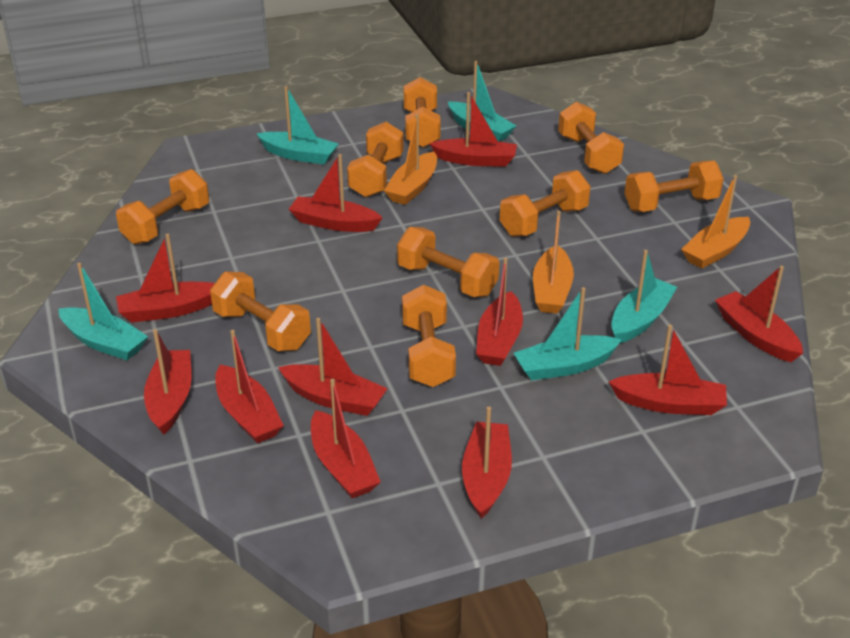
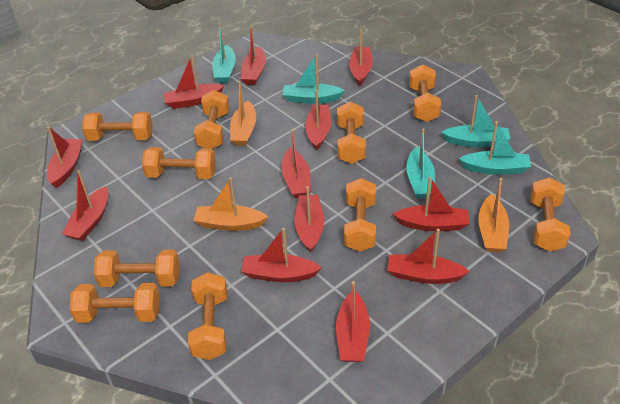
orange dumbbell: 9 -> 10
red boat: 11 -> 12

